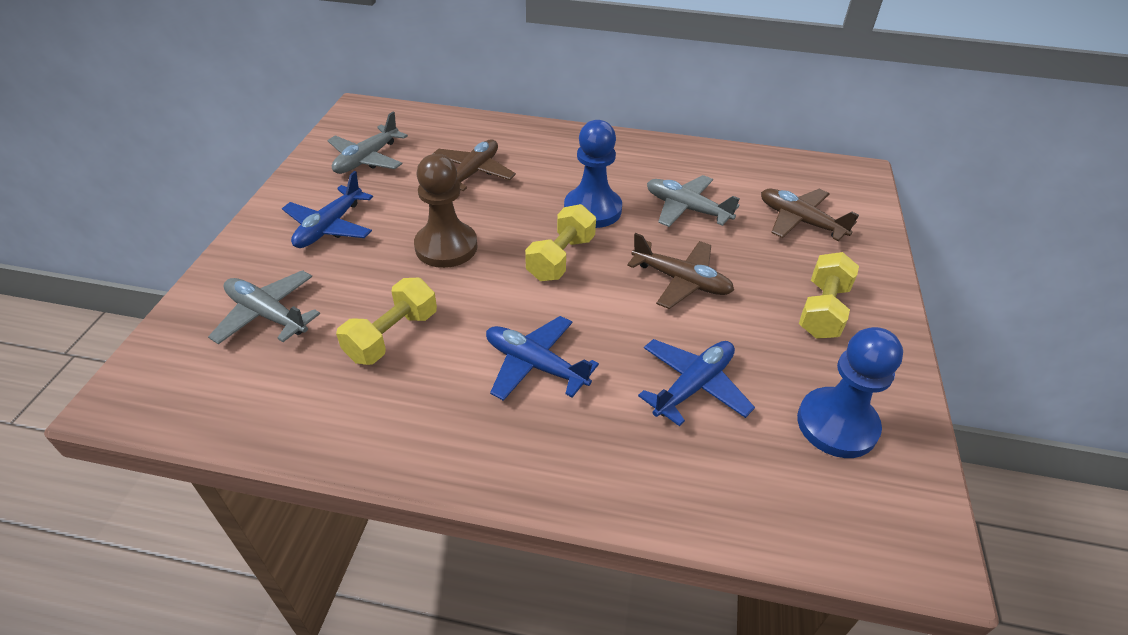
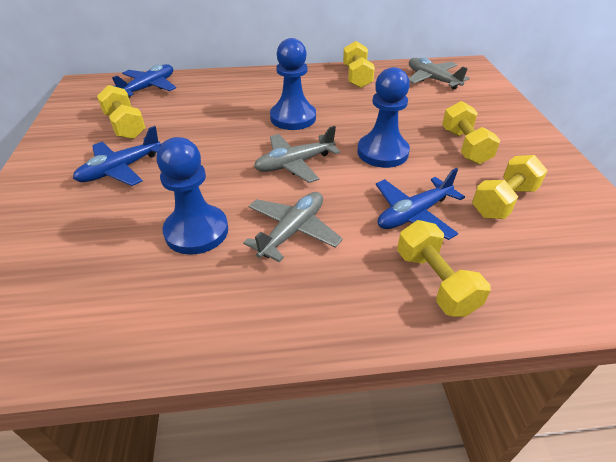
blue pawn: 2 -> 3
brown pawn: 1 -> 0
brown plane: 3 -> 0
yellow dumbbell: 3 -> 5

